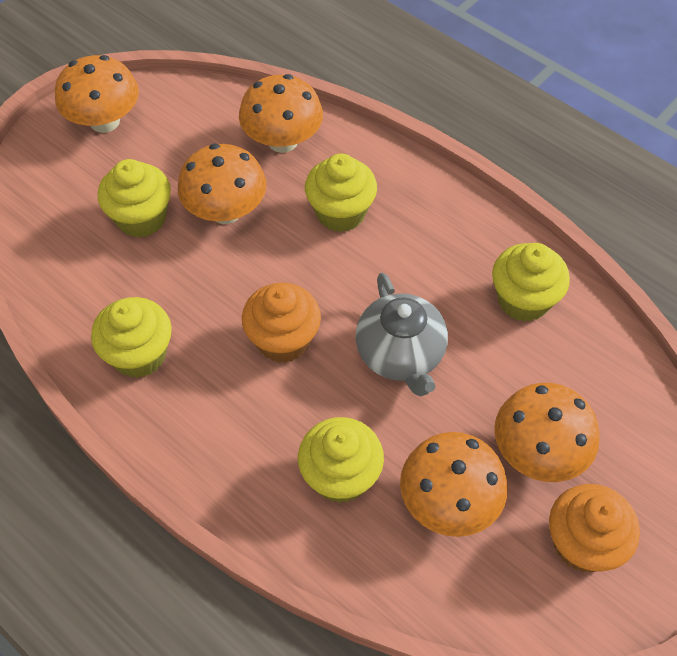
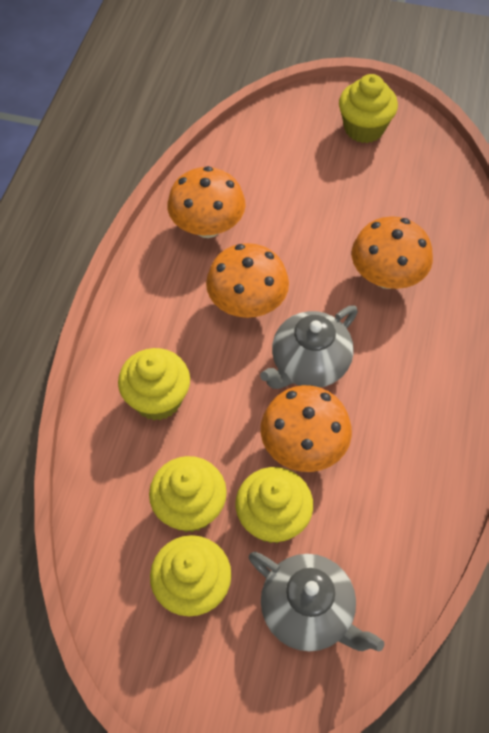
grey teapot: 1 -> 2
orange cupcake: 2 -> 0
orange mushroom: 5 -> 4

